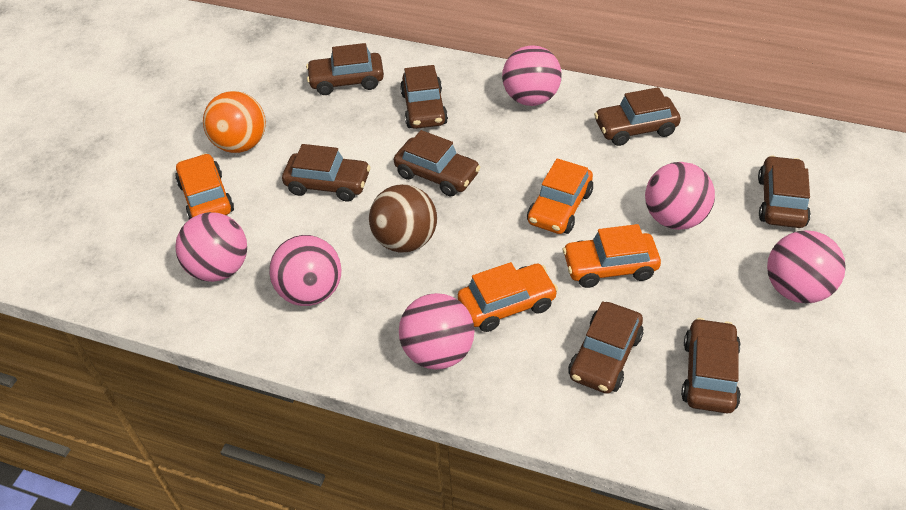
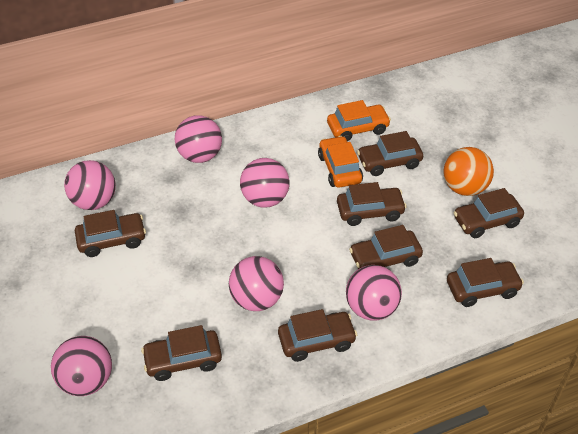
brown ball: 1 -> 0
orange car: 4 -> 2

